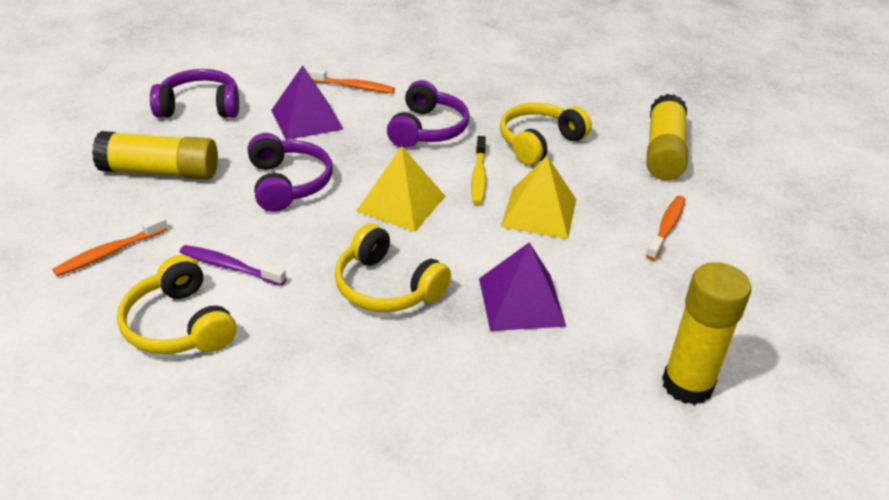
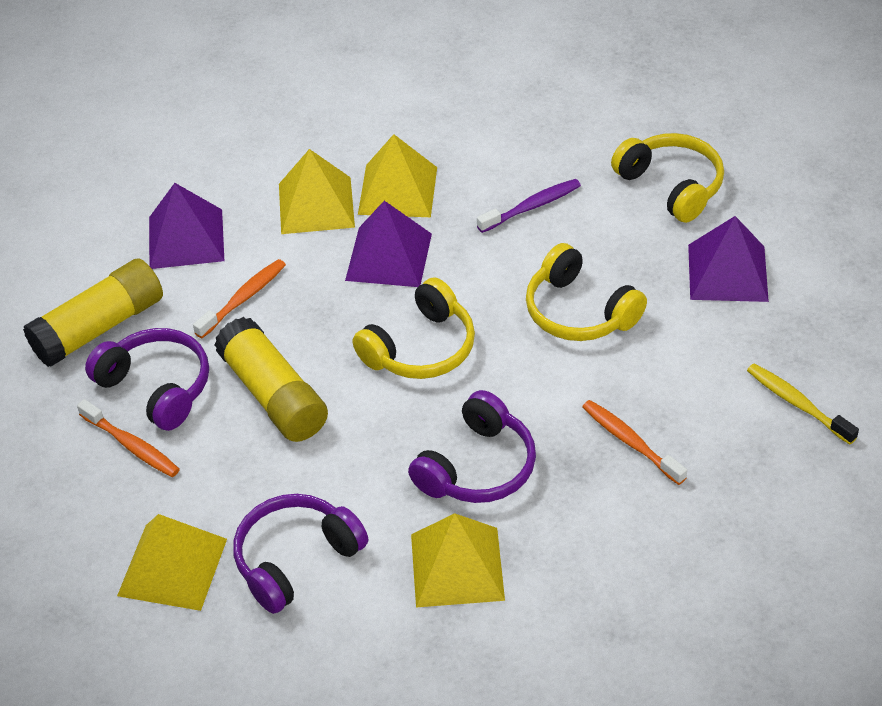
purple pyramid: 2 -> 3
yellow glue stick: 3 -> 2
yellow pyramid: 2 -> 4

